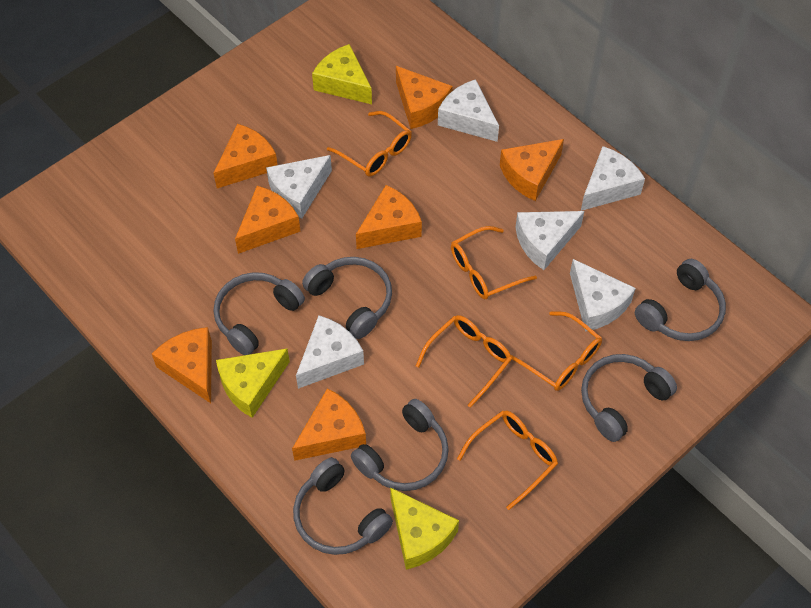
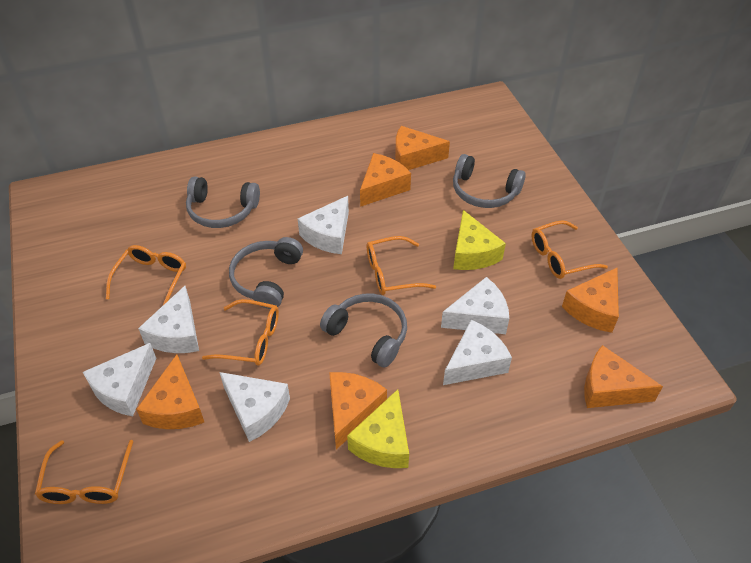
grey headphones: 6 -> 4
orange cheese: 7 -> 6
yellow cheese: 3 -> 2

